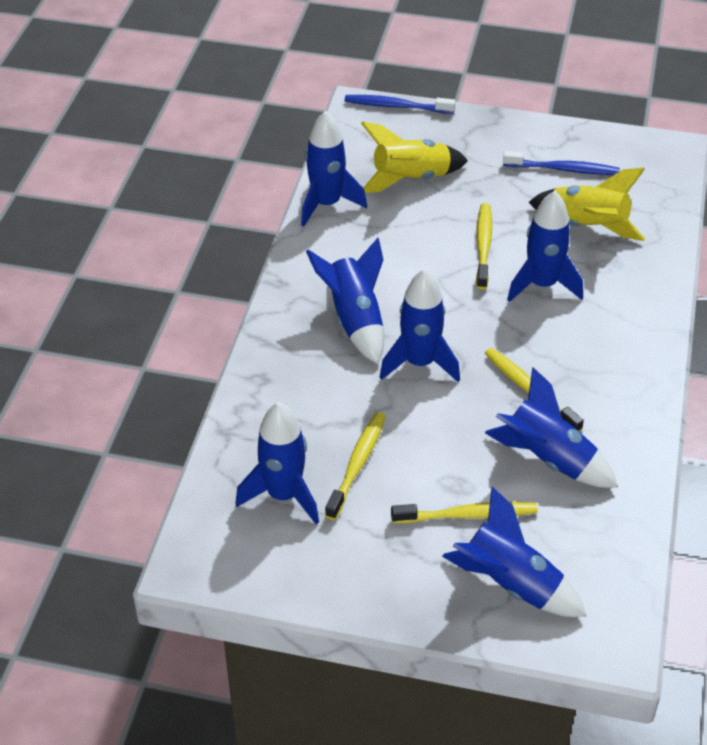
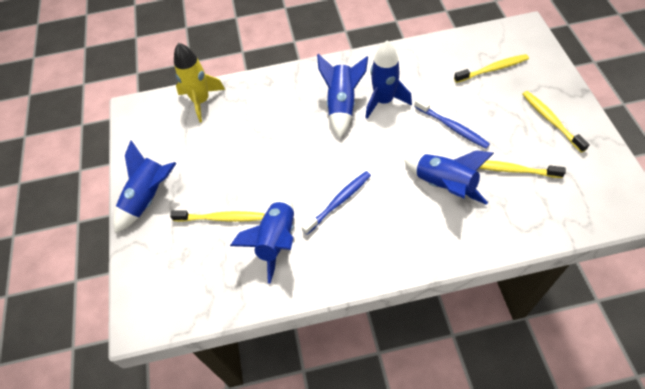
blue rocket: 7 -> 5
yellow rocket: 2 -> 1

